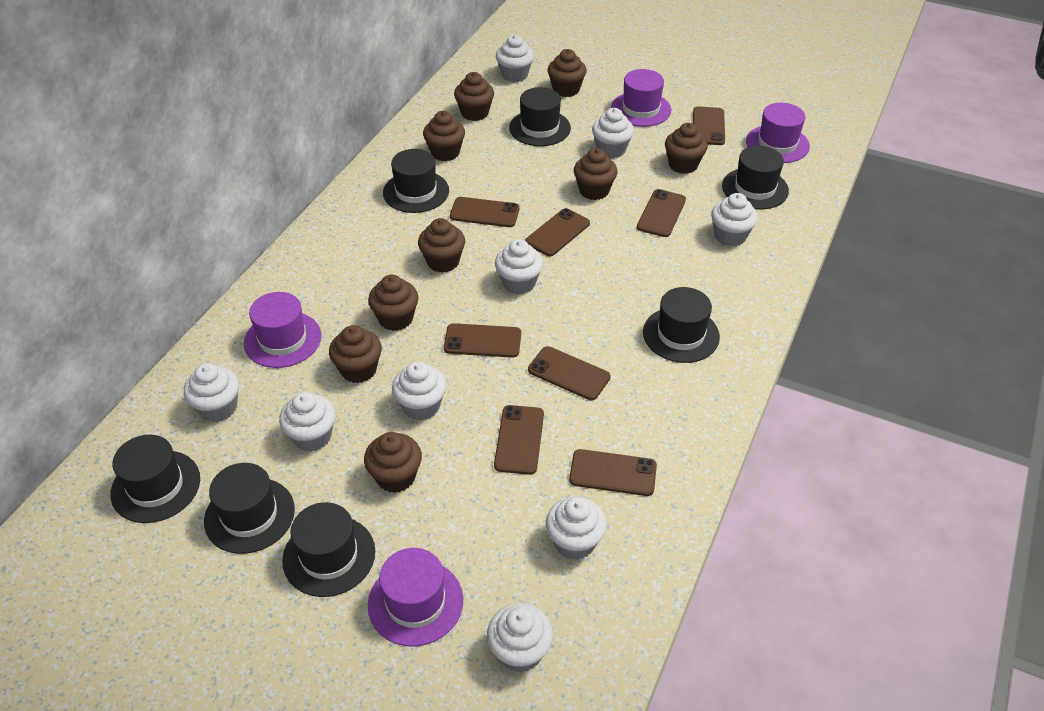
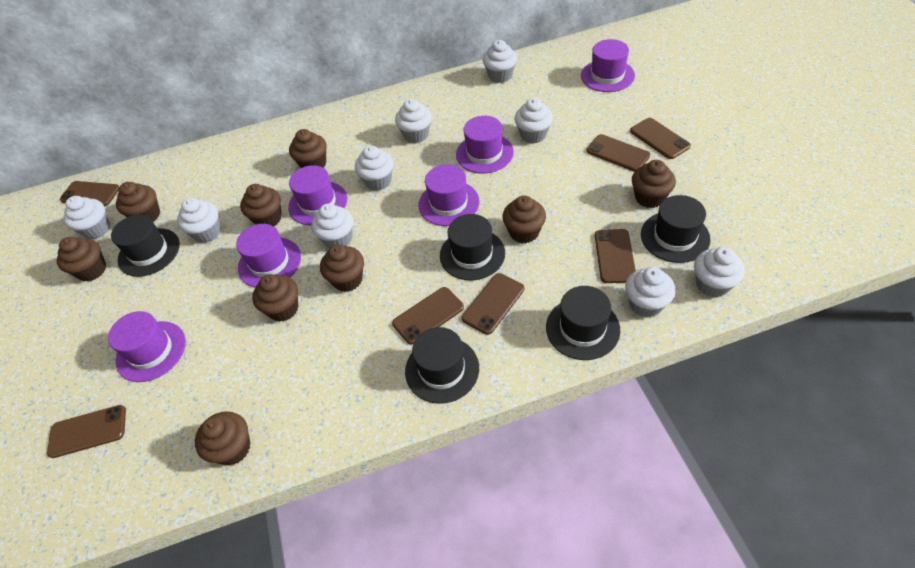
black hat: 7 -> 5
brown phone: 8 -> 7
purple hat: 4 -> 6

